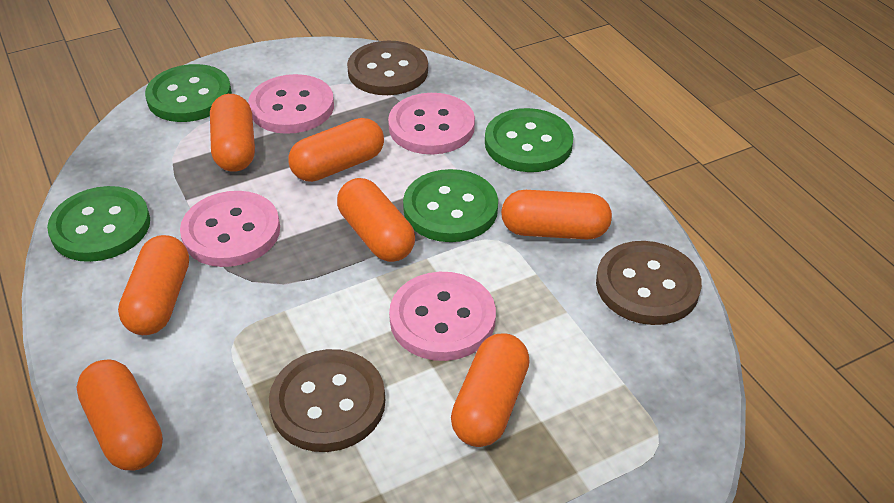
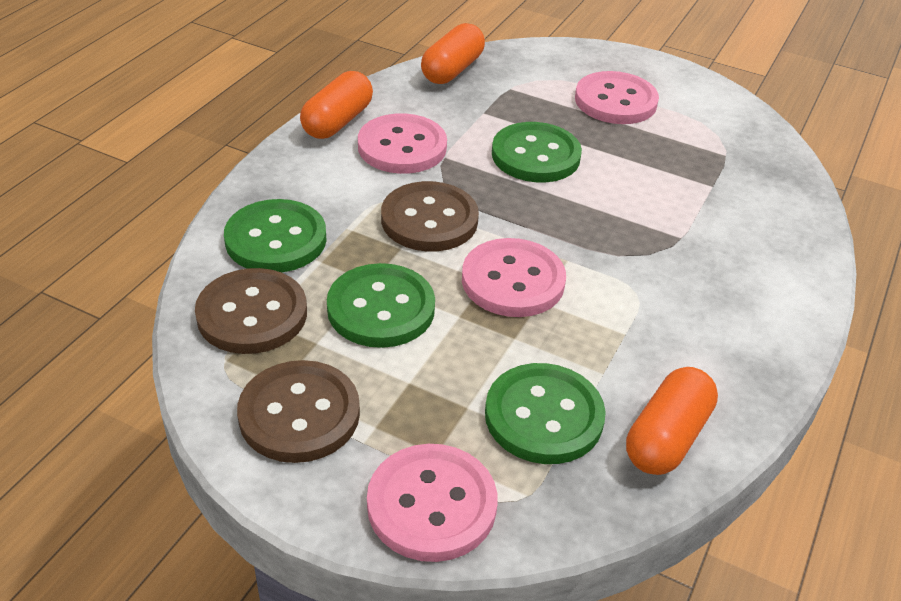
orange capsule: 7 -> 3

